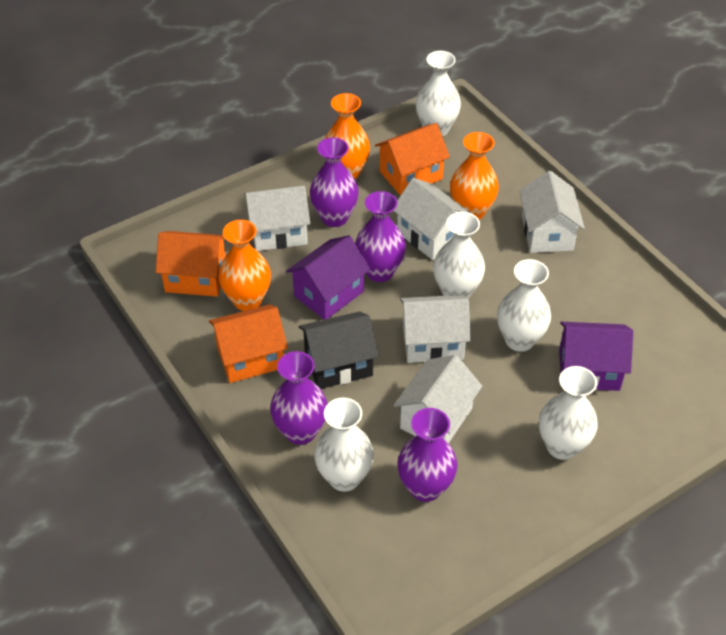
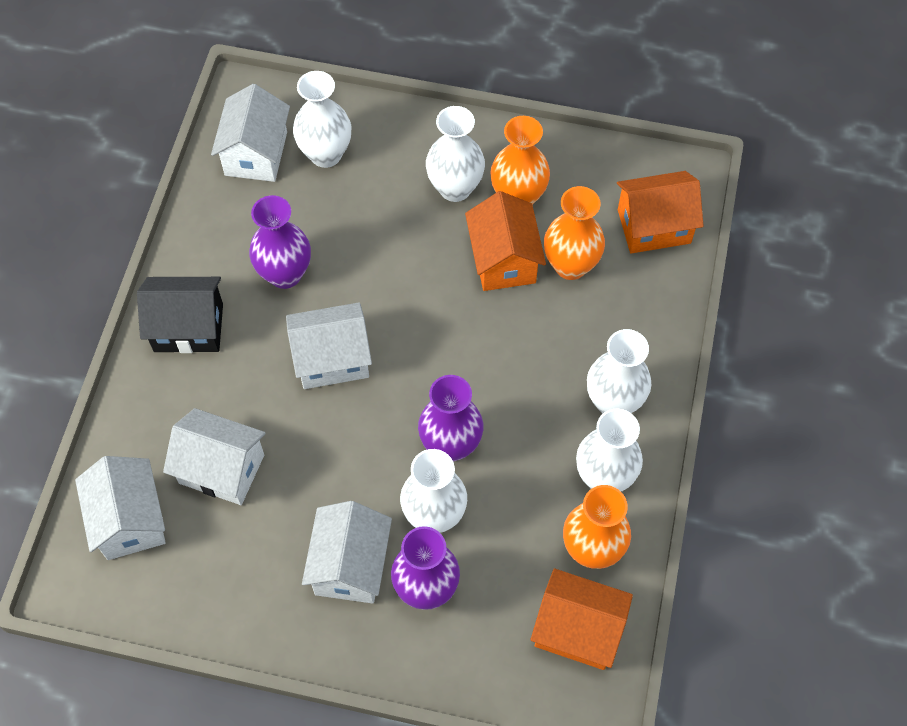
purple house: 2 -> 0
purple vase: 4 -> 3

